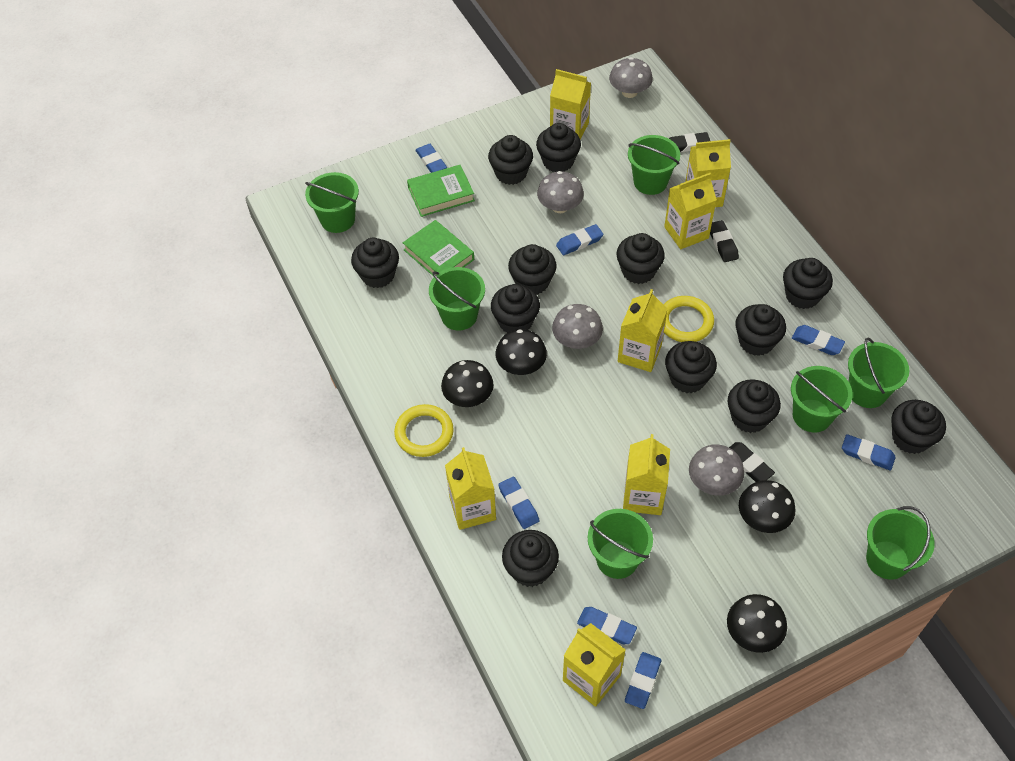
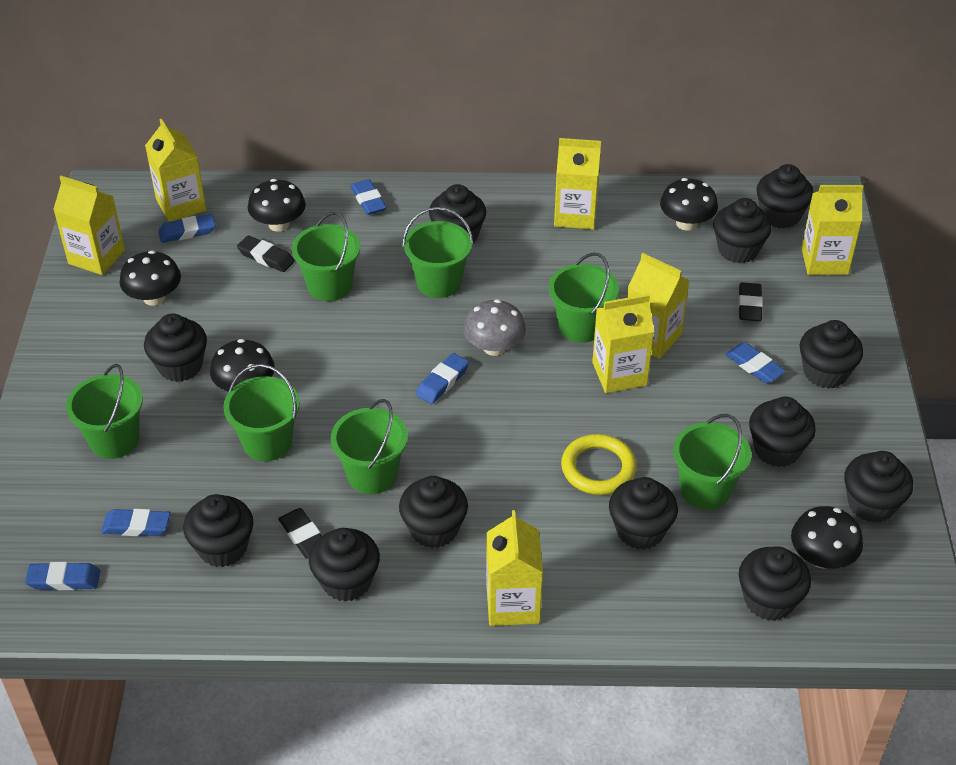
black mushroom: 4 -> 5
blue eraser: 7 -> 6
green book: 2 -> 0
grey mushroom: 4 -> 1
yellow ring: 2 -> 1

